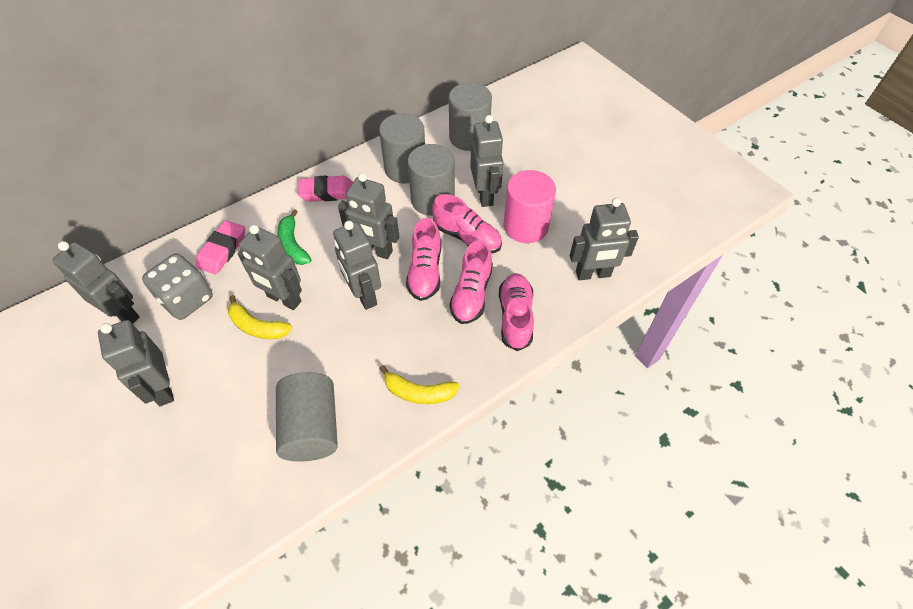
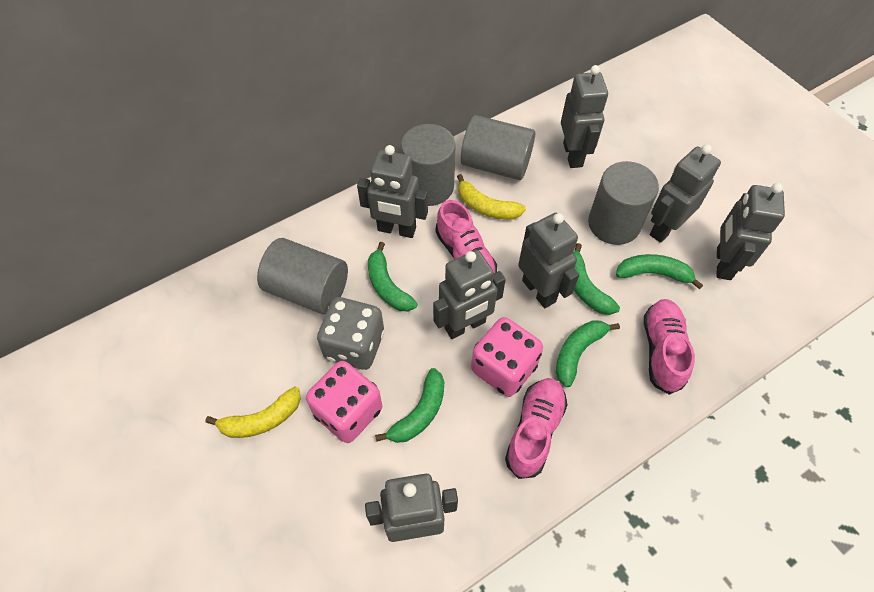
green banana: 1 -> 5
pink cylinder: 1 -> 0
pink dice: 0 -> 2
pink eraser: 2 -> 0
pink shoe: 4 -> 3

